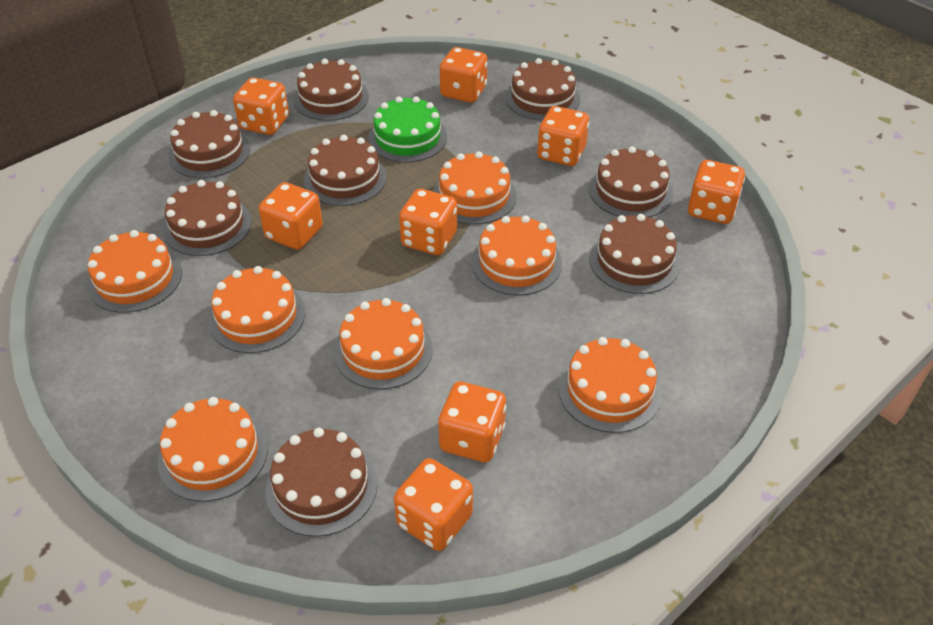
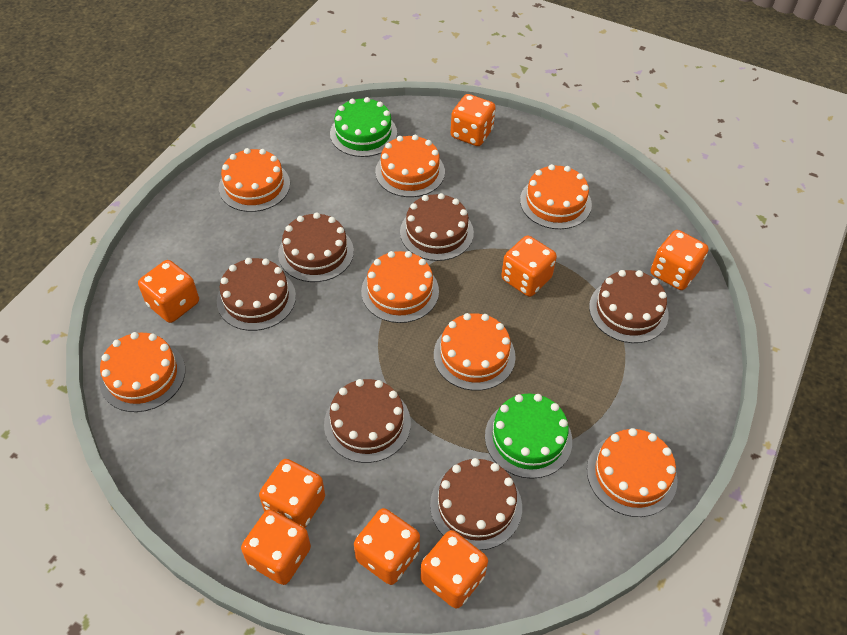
brown cake: 8 -> 6
green cake: 1 -> 2

